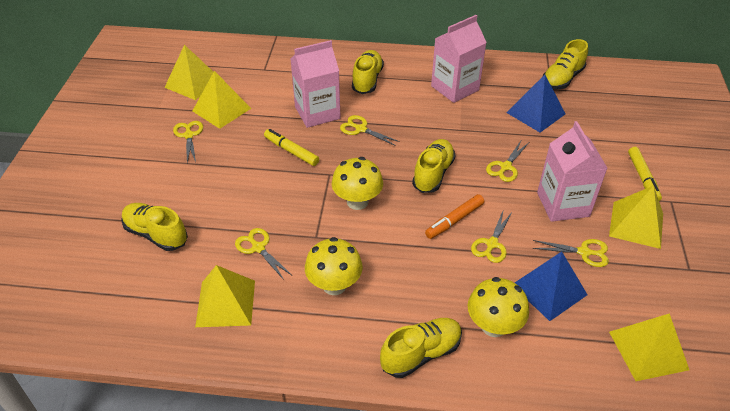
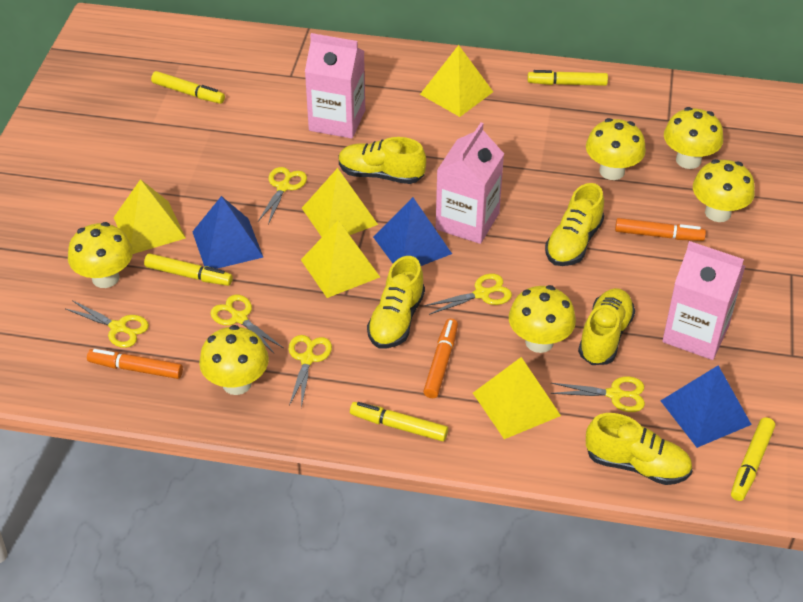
blue pyramid: 2 -> 3
orange marker: 1 -> 3
yellow marker: 2 -> 5
yellow mushroom: 3 -> 6

